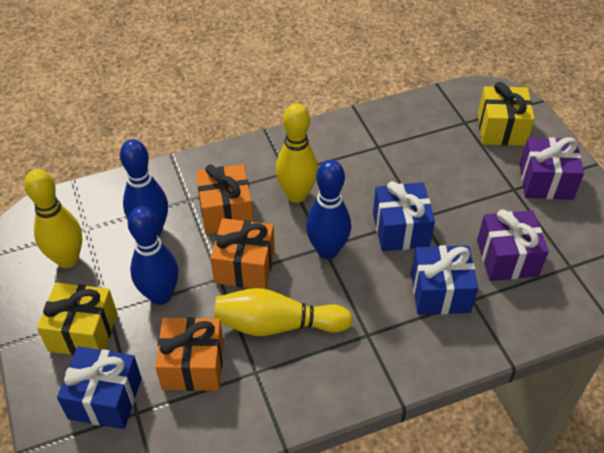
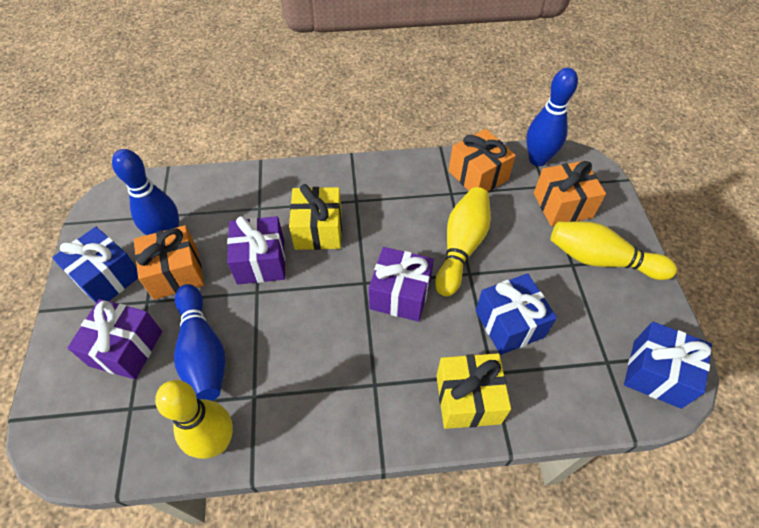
purple gift: 2 -> 3

